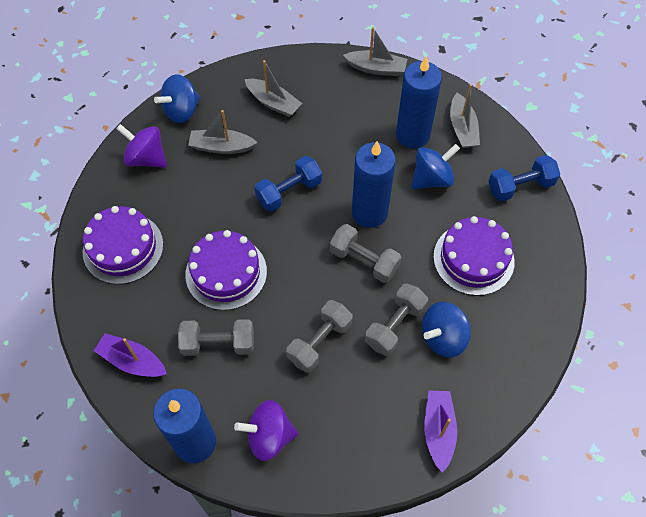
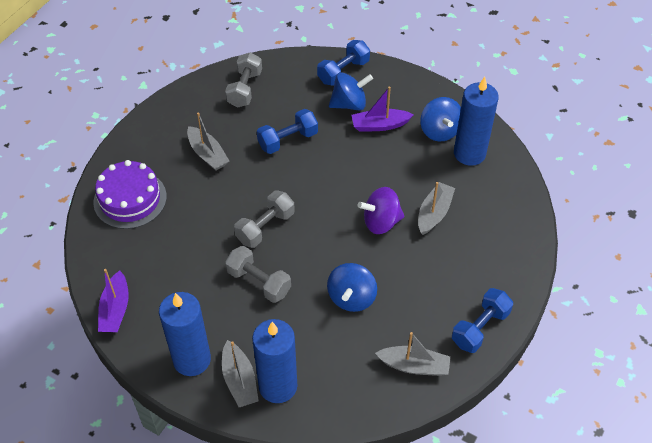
blue dumbbell: 2 -> 3
grey dumbbell: 4 -> 3
purple cake: 3 -> 1
purple spinning top: 2 -> 1

